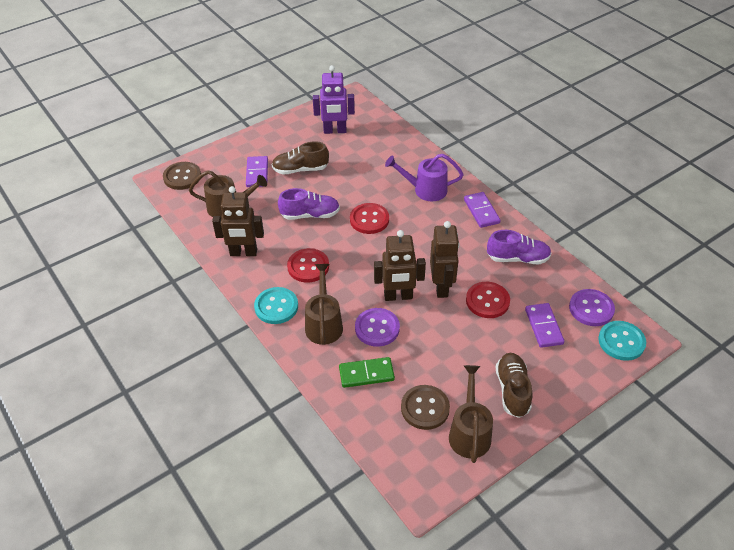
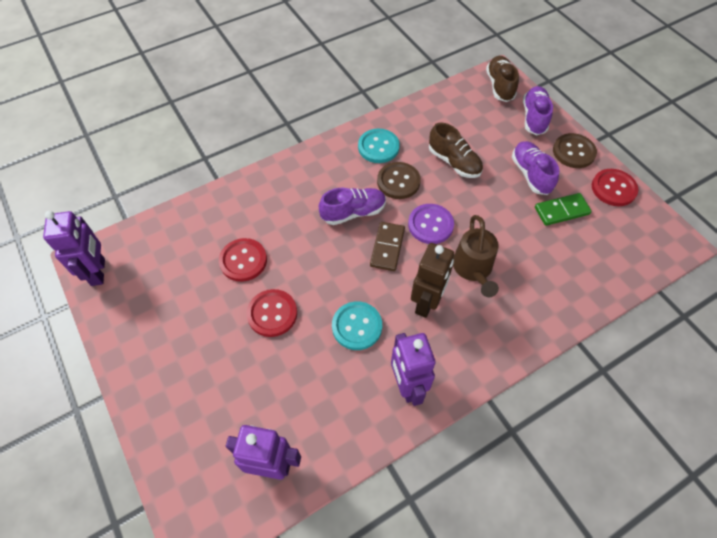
brown domino: 0 -> 1
brown robot: 3 -> 1
brown watering can: 3 -> 1
purple button: 2 -> 1
purple domino: 3 -> 0
purple robot: 1 -> 3
purple shoe: 2 -> 3
purple watering can: 1 -> 0

